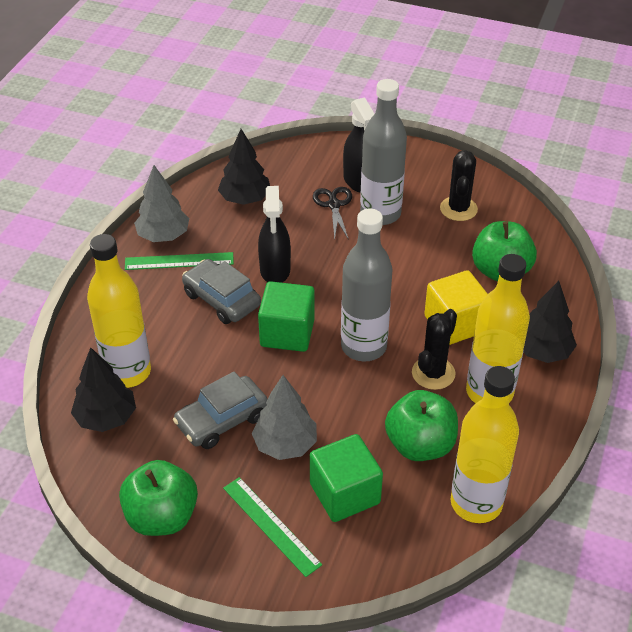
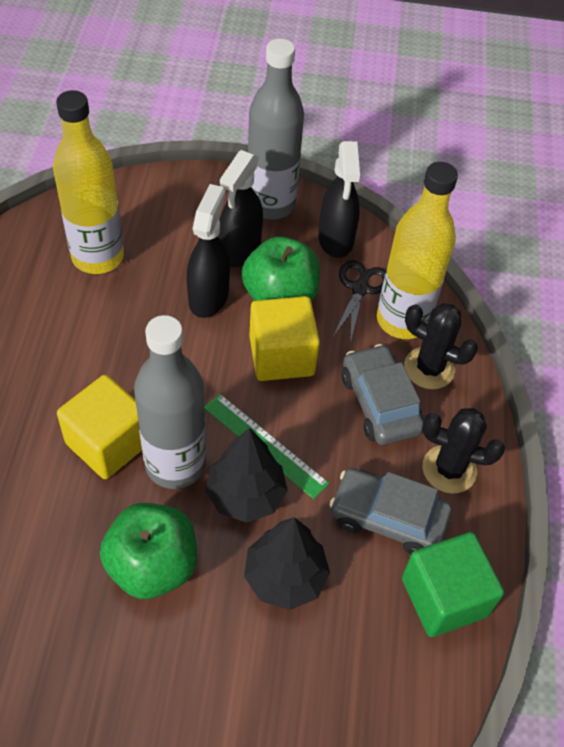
black spray bottle: 2 -> 3
black tree: 3 -> 2
green apple: 3 -> 2
green cube: 2 -> 1
green ruler: 2 -> 1
grey tree: 2 -> 0
yellow bottle: 3 -> 2
yellow cube: 1 -> 2

